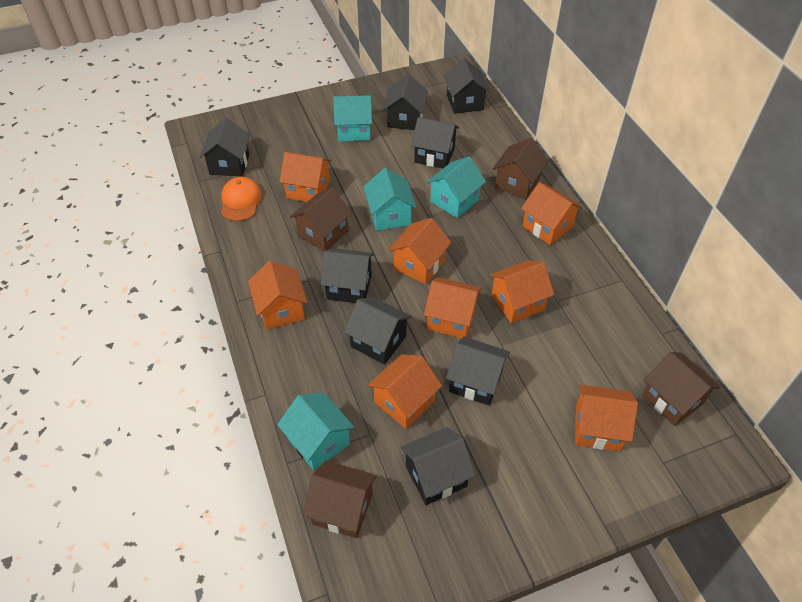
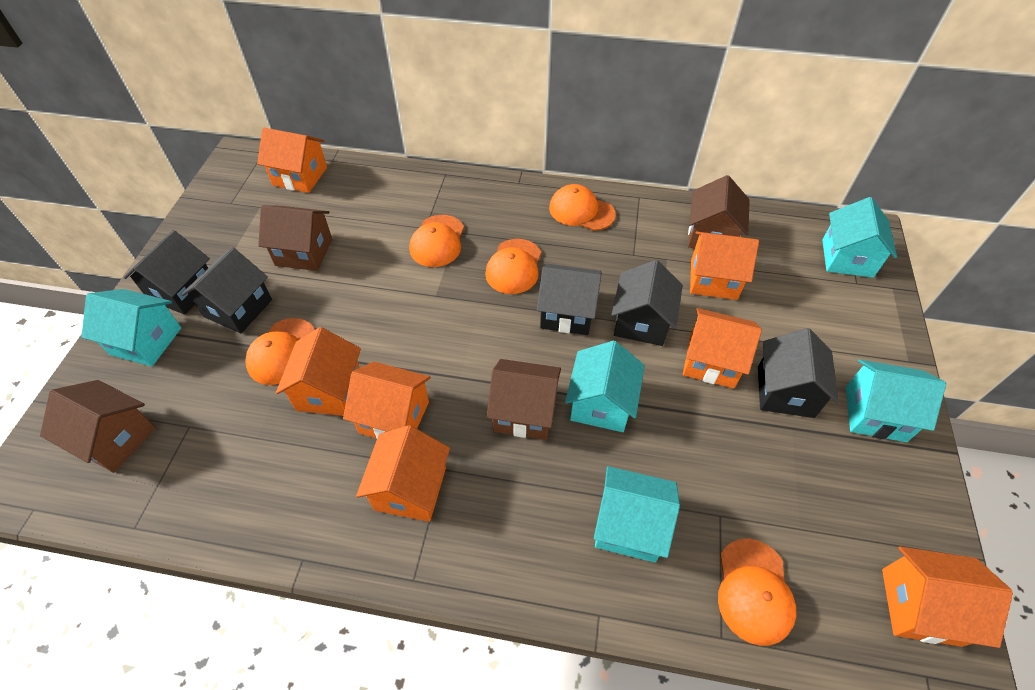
black house: 8 -> 5
orange cap: 1 -> 5
orange house: 8 -> 7
turquoise house: 4 -> 5

